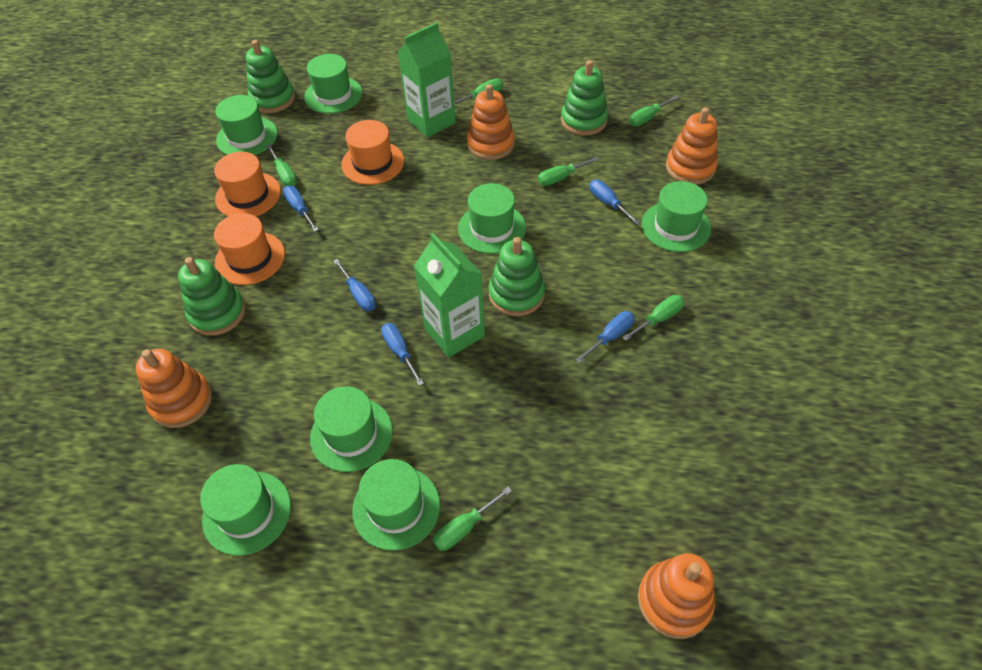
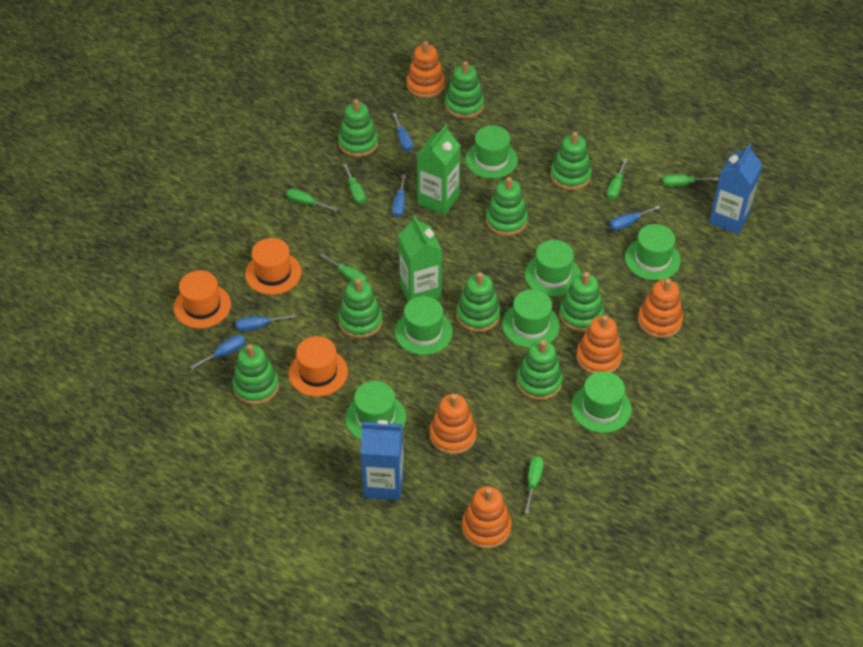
blue carton: 0 -> 2
green stacking toy: 4 -> 9
orange stacking toy: 4 -> 5

